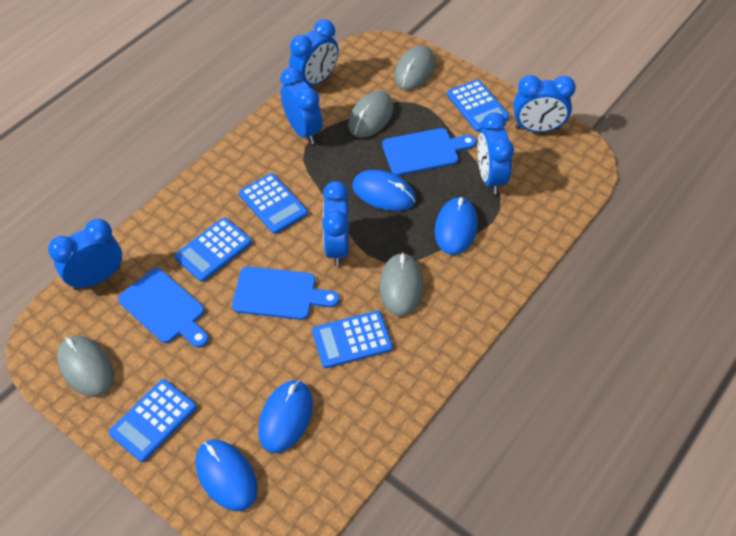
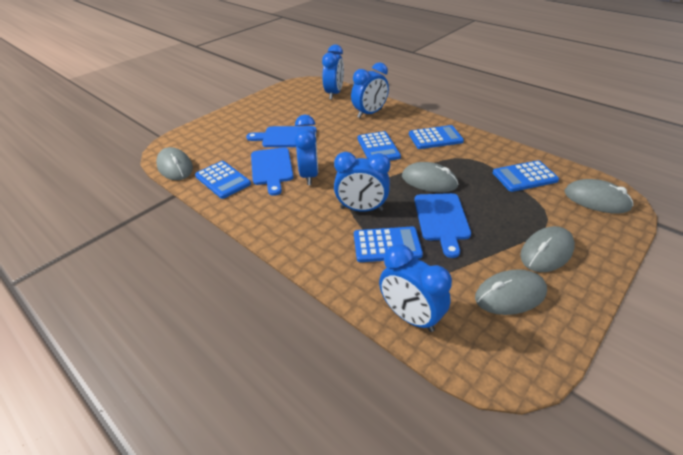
blue clock: 6 -> 5
blue mouse: 4 -> 0
grey mouse: 4 -> 5

